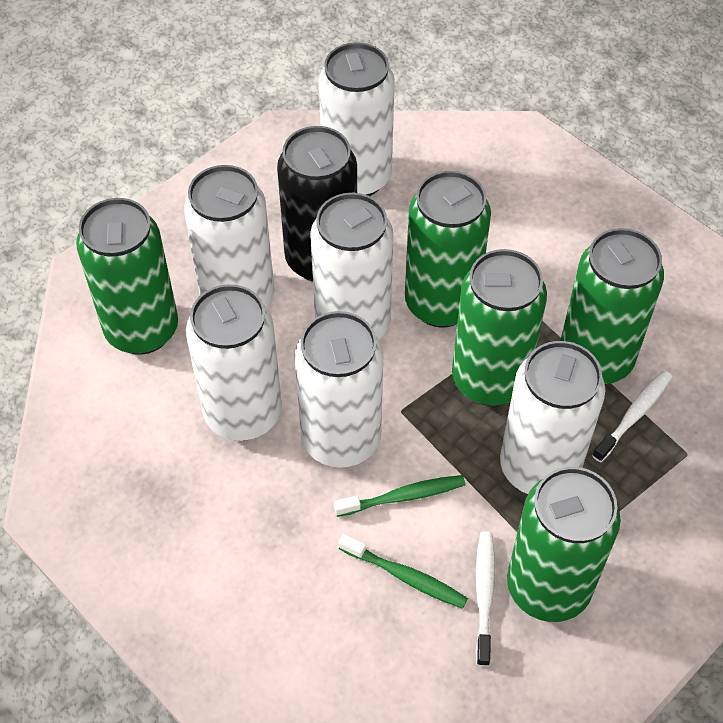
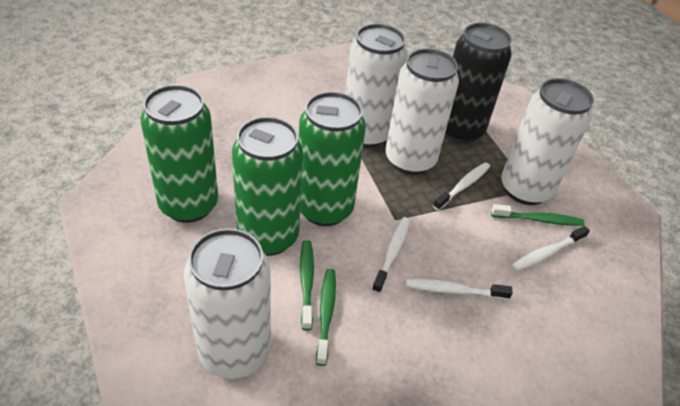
green can: 5 -> 3
green toothbrush: 2 -> 3
white can: 6 -> 4
white toothbrush: 2 -> 4

